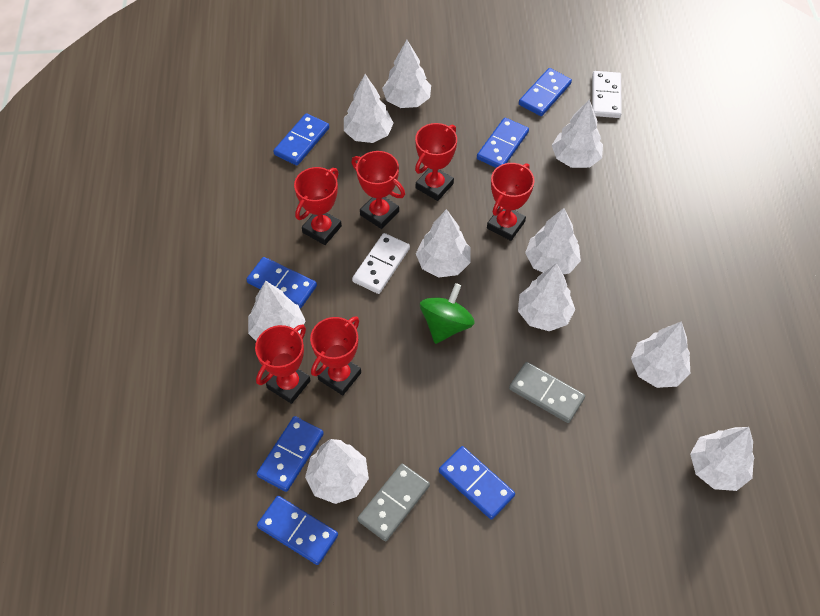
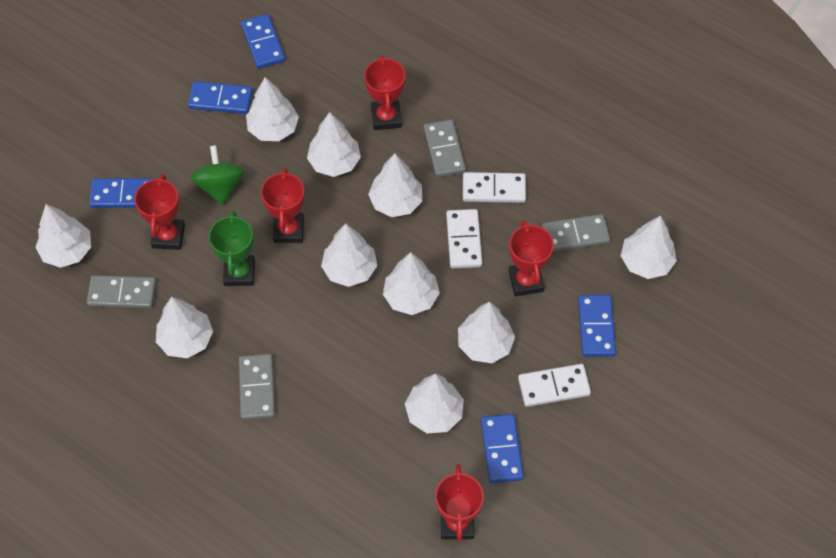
blue domino: 7 -> 5
green trophy: 0 -> 1
grey domino: 2 -> 4
red trophy: 6 -> 5
white domino: 2 -> 3

